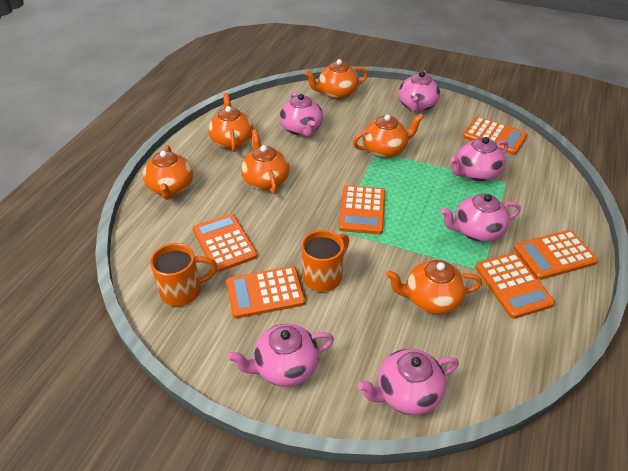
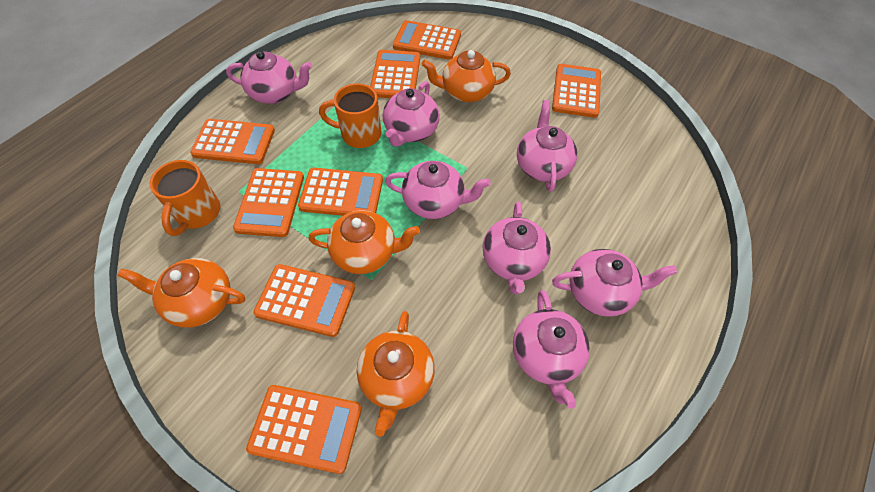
orange calculator: 6 -> 8
orange teapot: 6 -> 4
pink teapot: 6 -> 7

